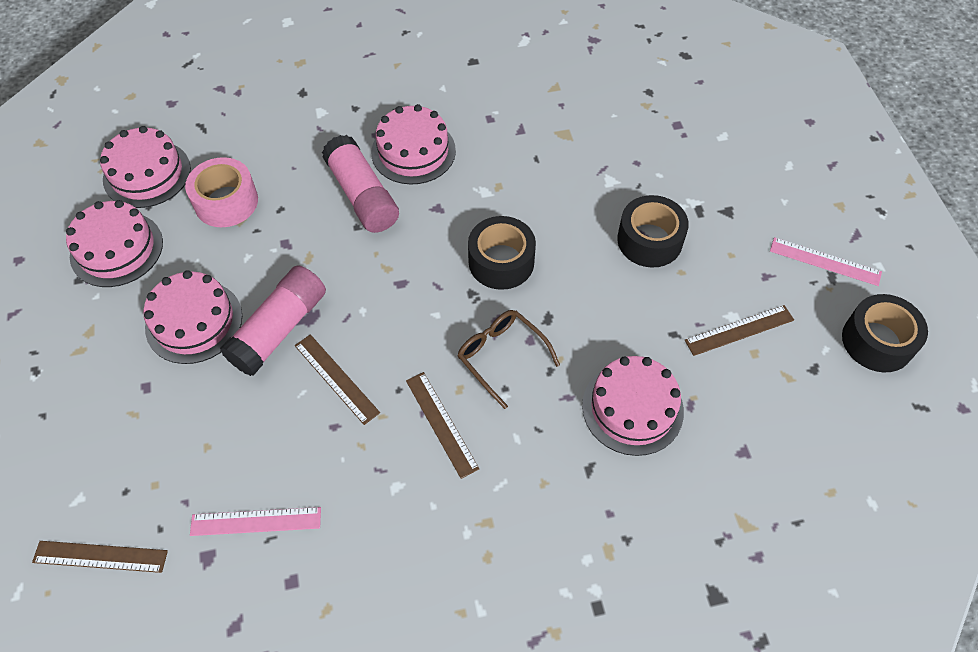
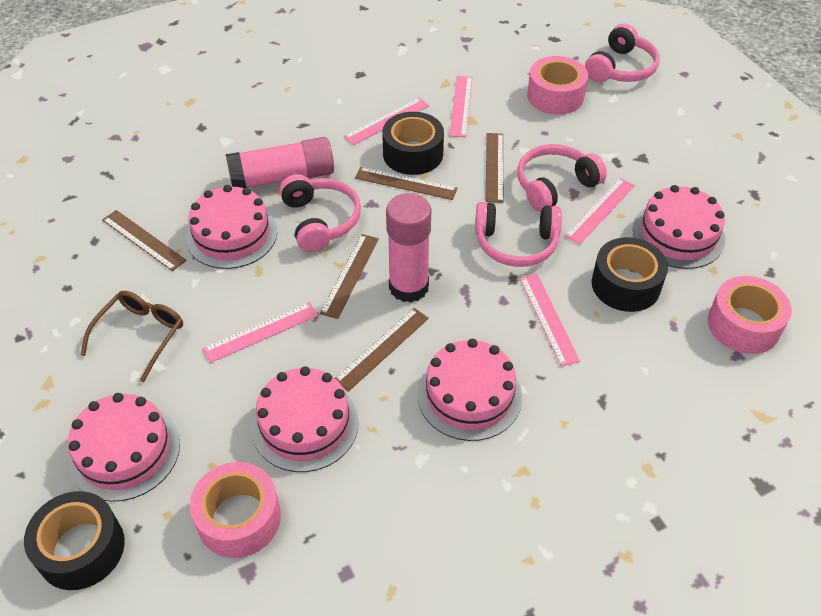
brown ruler: 4 -> 5
pink headphones: 0 -> 4
pink ruler: 2 -> 5
pink tape: 1 -> 3

